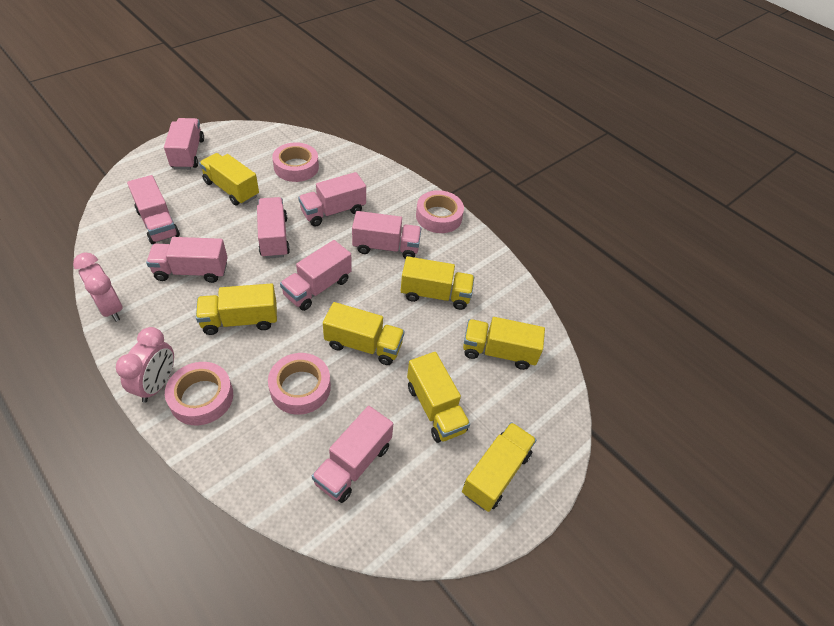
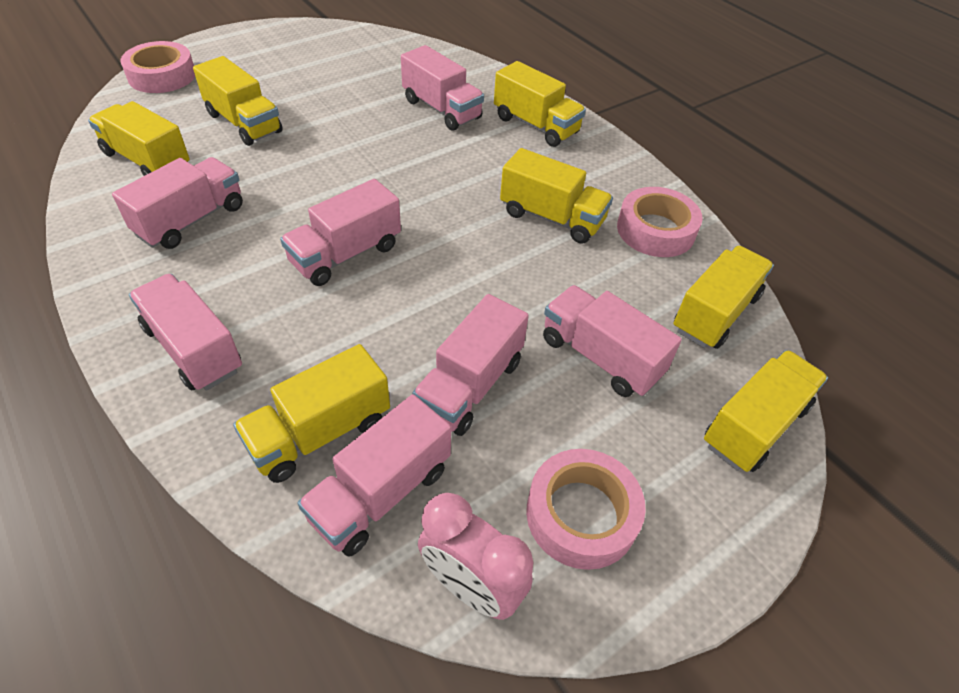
pink clock: 2 -> 1
pink tape: 4 -> 3
pink truck: 8 -> 7

